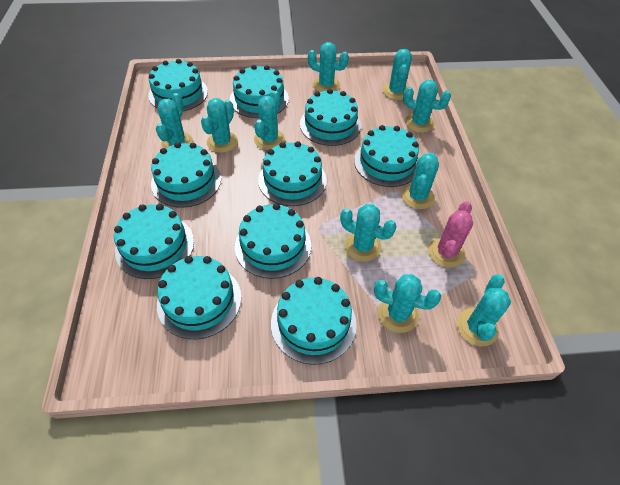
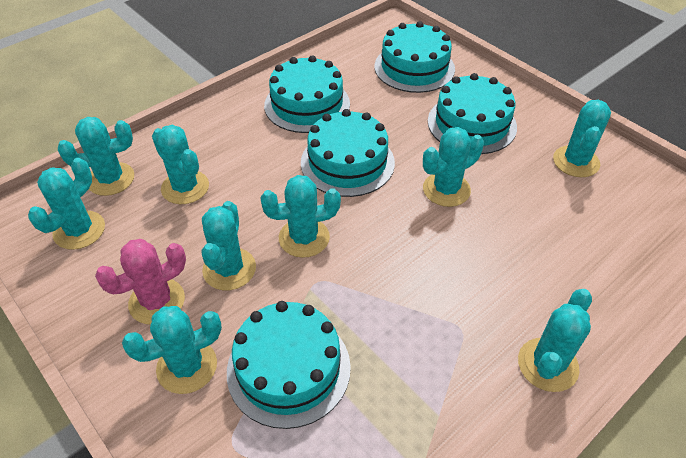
turquoise cactus: 10 -> 9
turquoise cake: 10 -> 5

